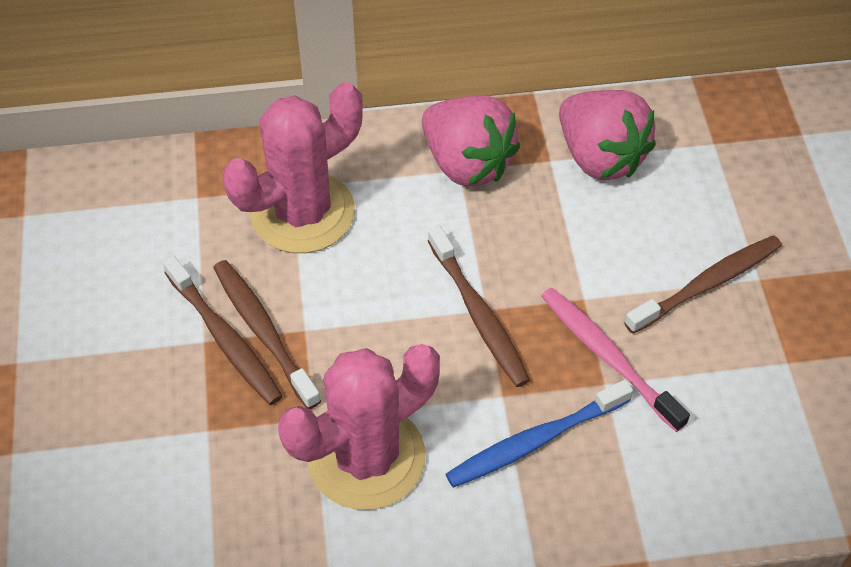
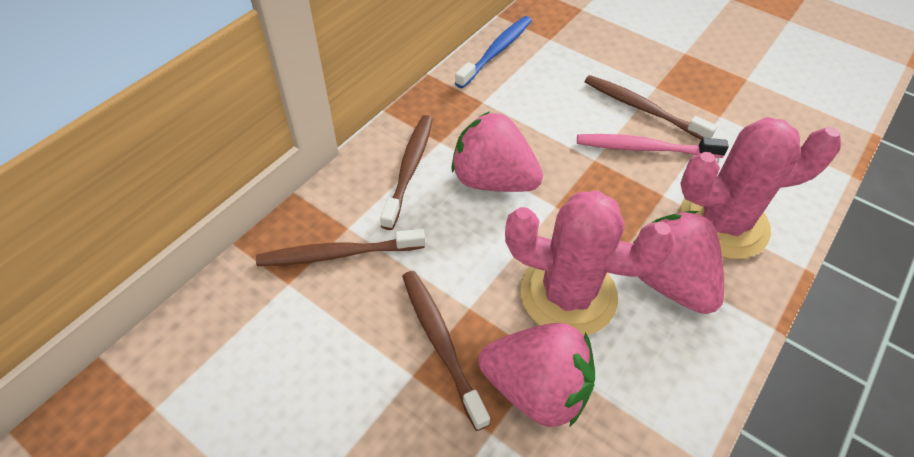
pink strawberry: 2 -> 3

